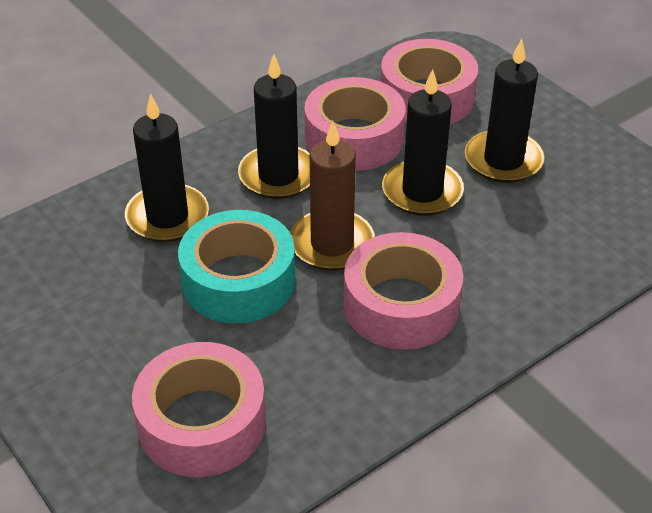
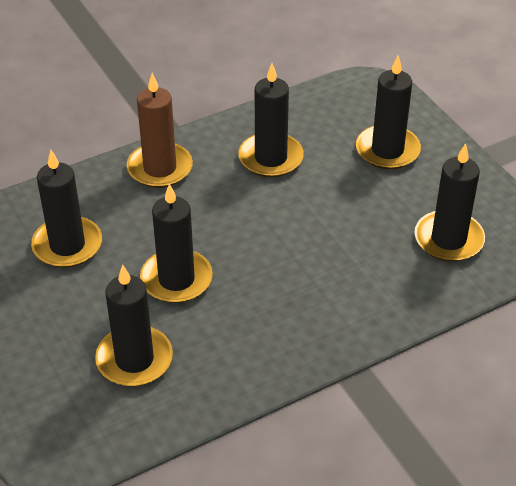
black candle: 4 -> 6
pink tape: 4 -> 0
turquoise tape: 1 -> 0

